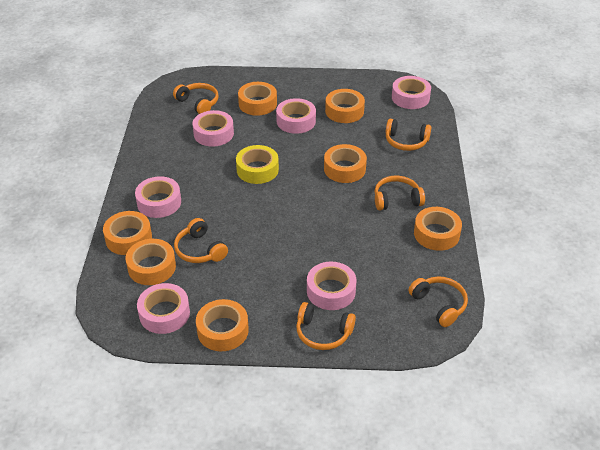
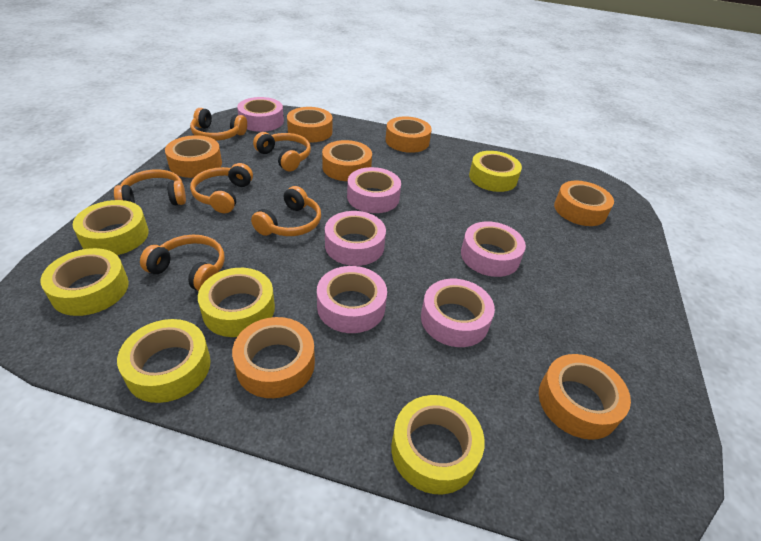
yellow tape: 1 -> 6

